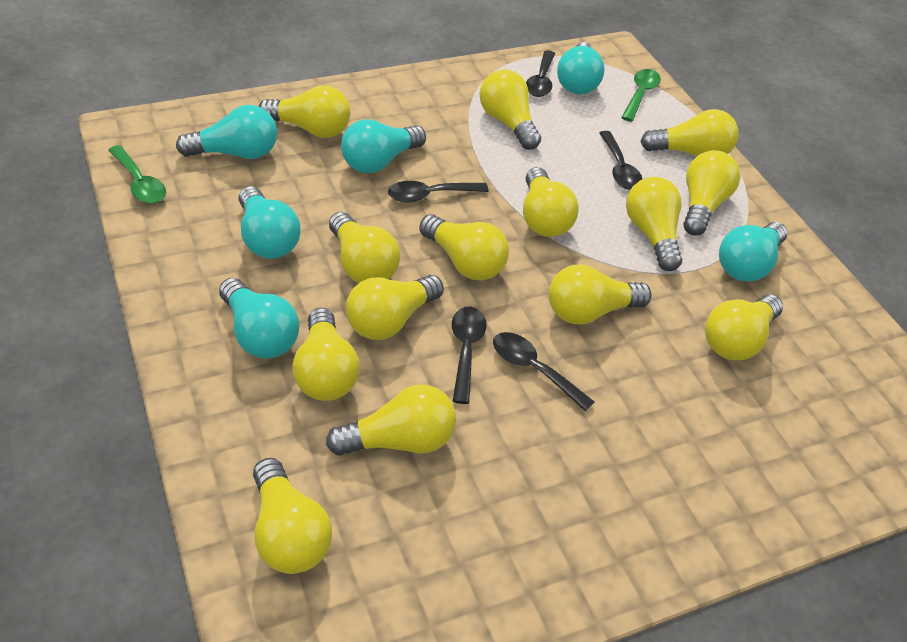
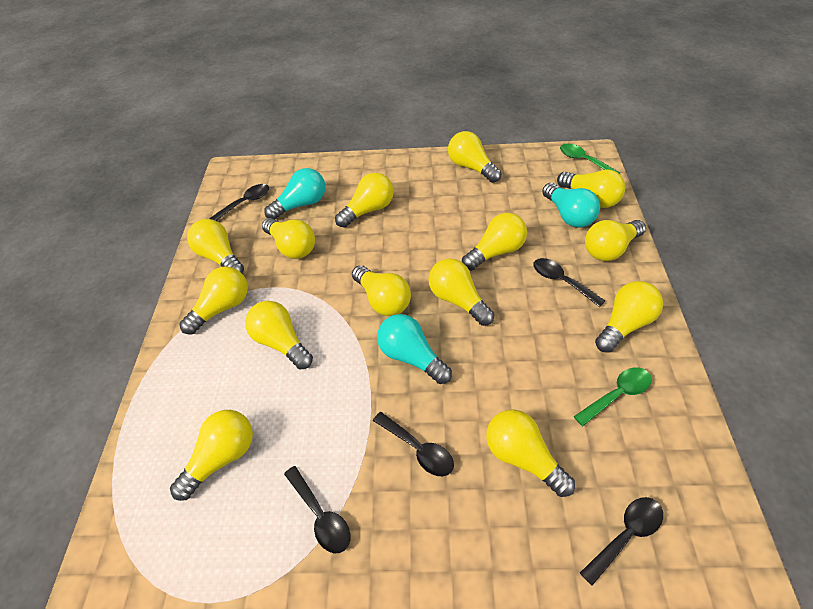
turquoise light bulb: 6 -> 3

